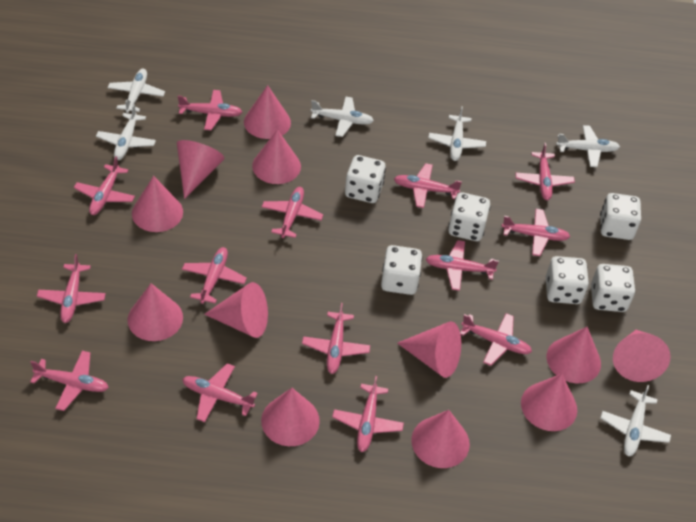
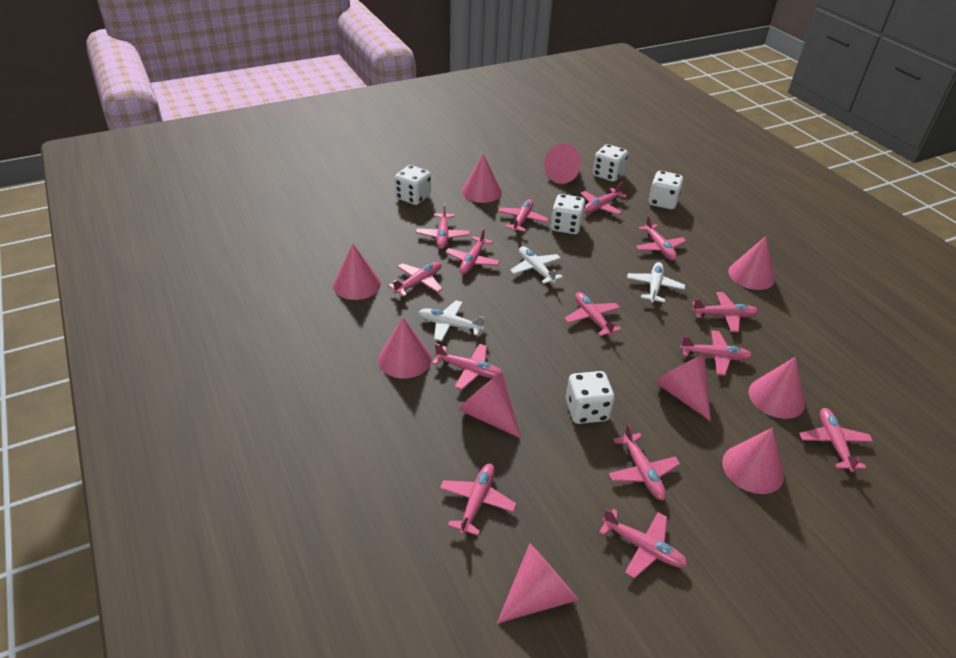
pink cone: 12 -> 10
white dice: 6 -> 5
white plane: 6 -> 3

